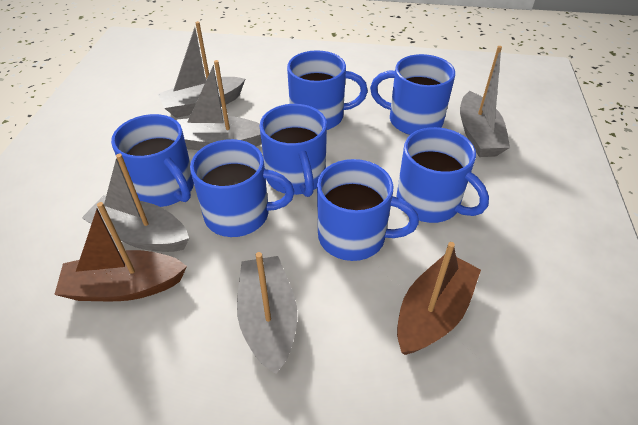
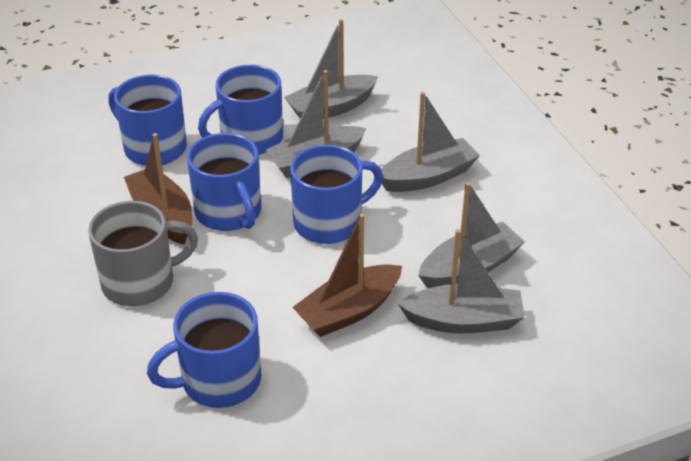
blue mug: 7 -> 5
grey mug: 0 -> 1

